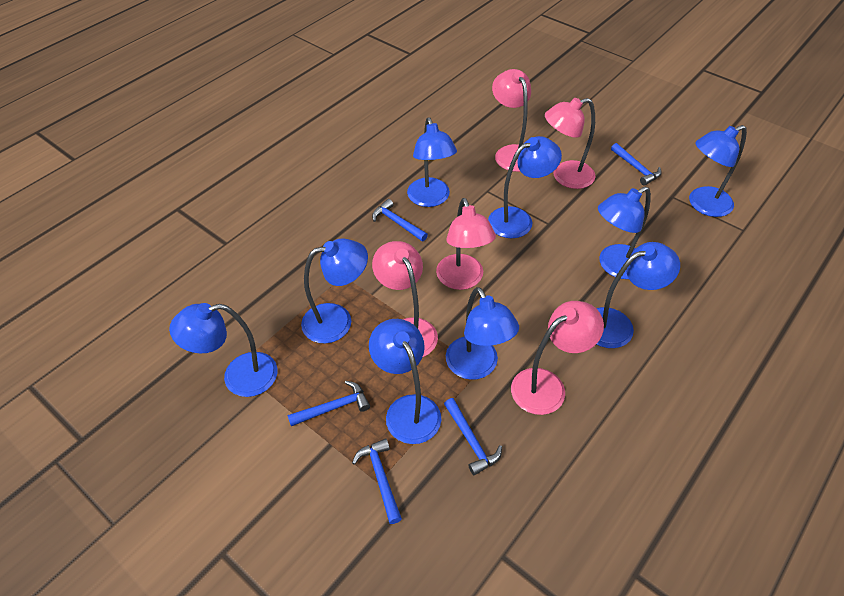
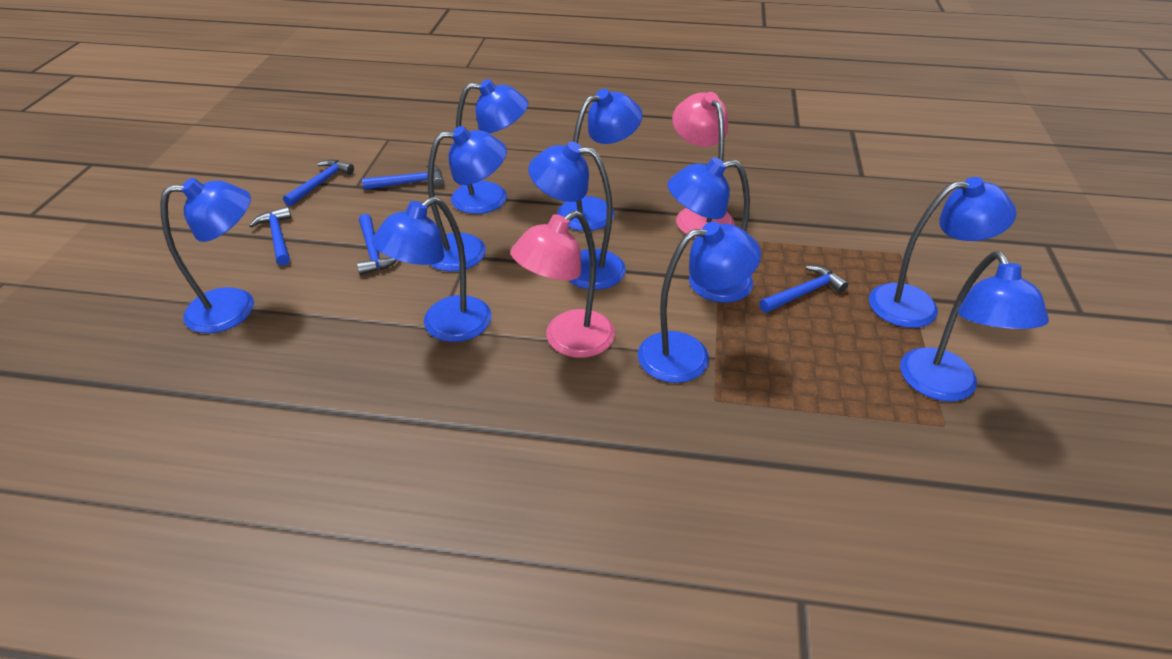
blue lamp: 9 -> 10
pink lamp: 5 -> 2

